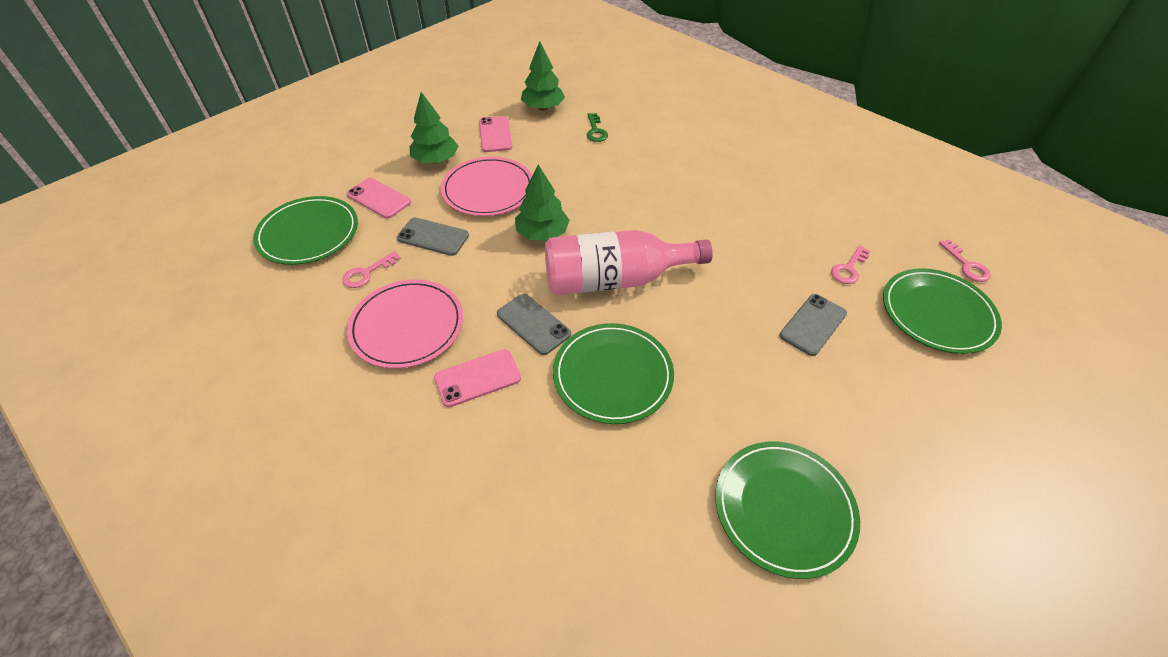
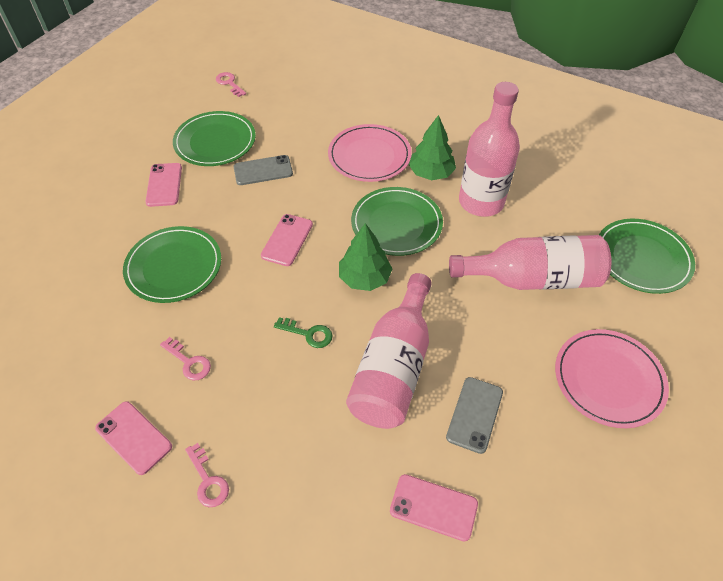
green tree: 3 -> 2
grey phone: 3 -> 2
pink bottle: 1 -> 3
pink phone: 3 -> 4

